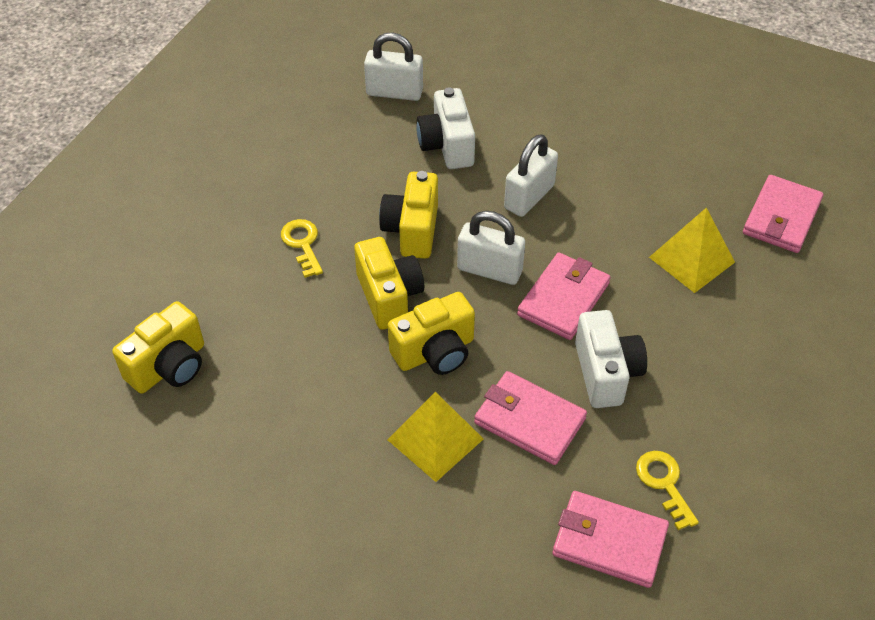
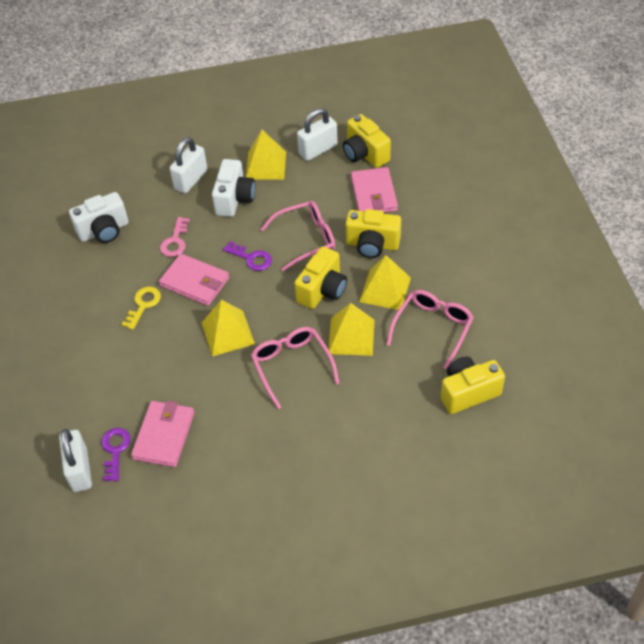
pink glasses: 0 -> 3
pink key: 0 -> 1
pink wallet: 4 -> 3
purple key: 0 -> 2
yellow key: 2 -> 1
yellow pyramid: 2 -> 4

